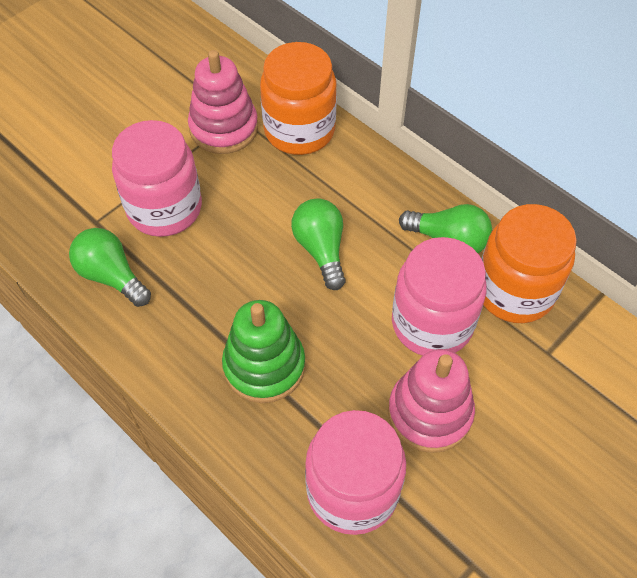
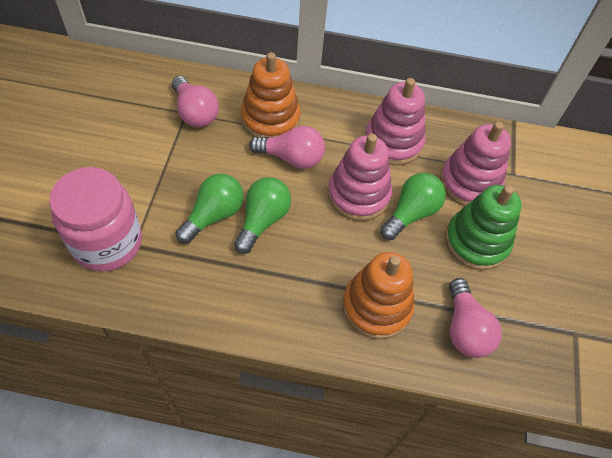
orange jar: 2 -> 0
orange stacking toy: 0 -> 2
pink jar: 3 -> 1
pink light bulb: 0 -> 3
pink stacking toy: 2 -> 3

